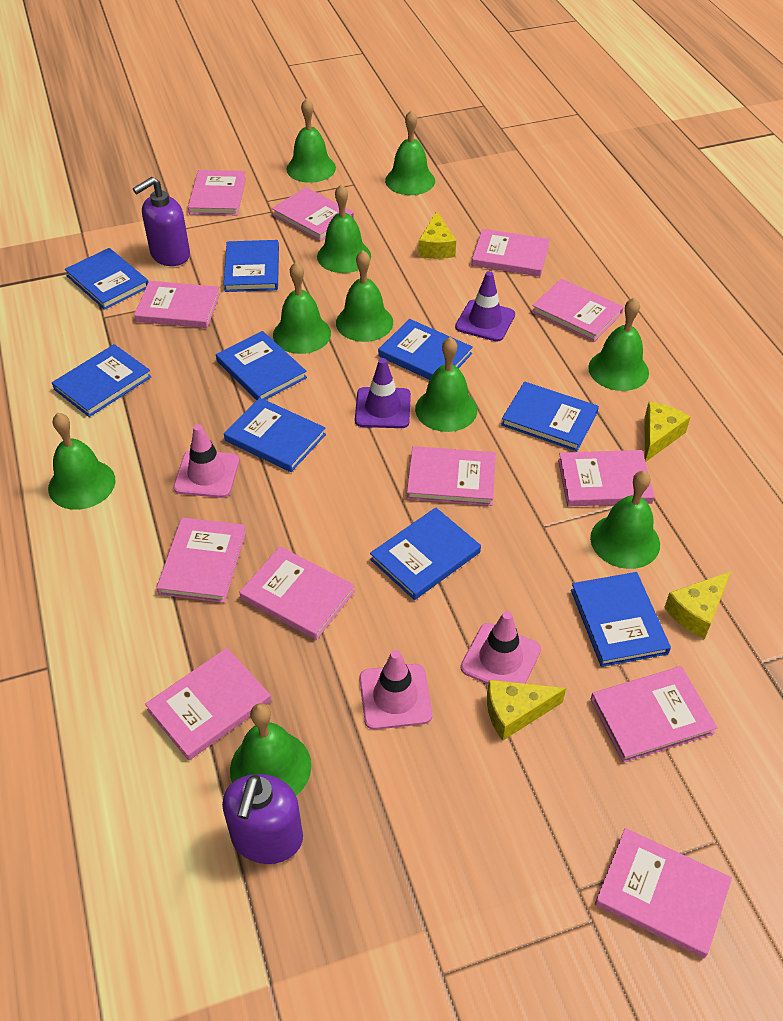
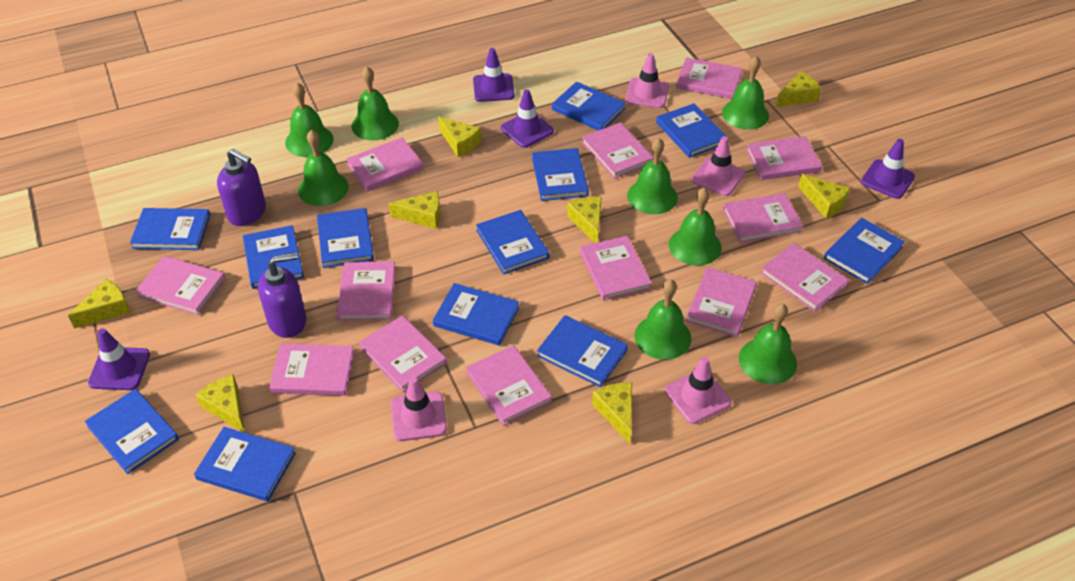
blue book: 9 -> 12
green bell: 10 -> 8
pink book: 12 -> 13
pink traffic cone: 3 -> 4
purple traffic cone: 2 -> 4
yellow cheese: 4 -> 8

